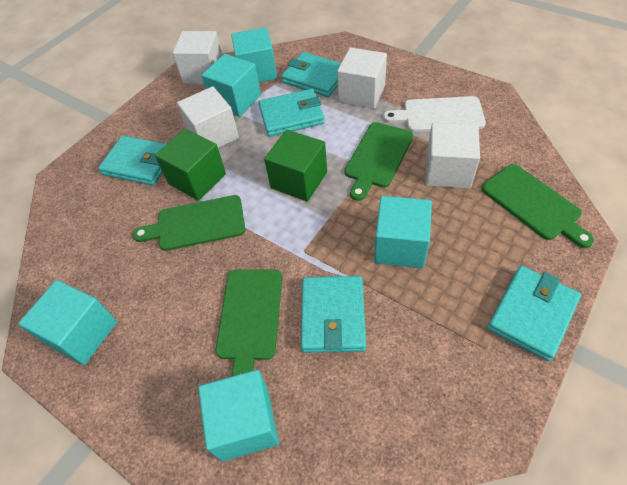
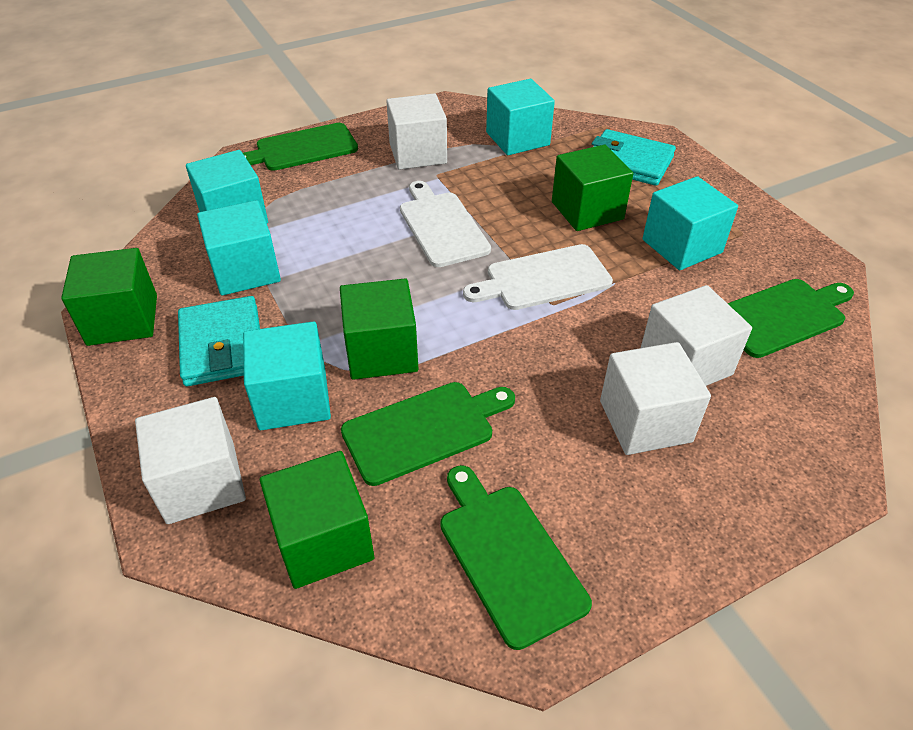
green cube: 2 -> 4
turquoise wallet: 5 -> 2
white cutting board: 1 -> 2

